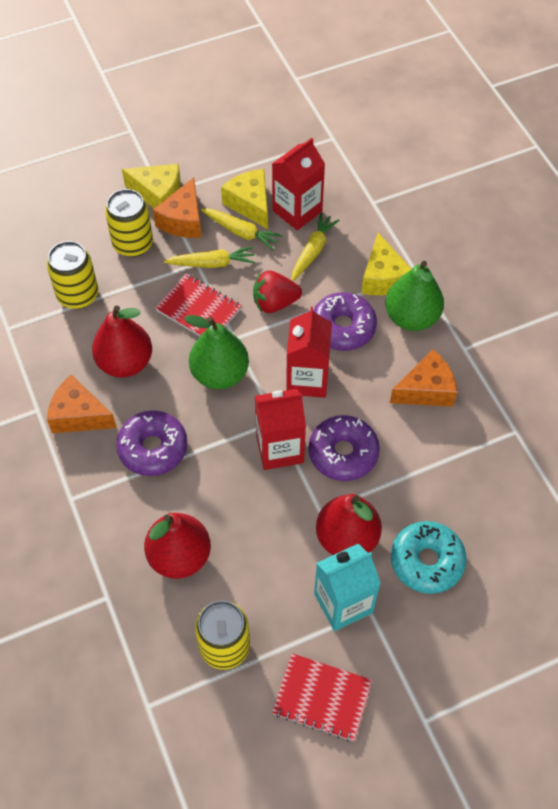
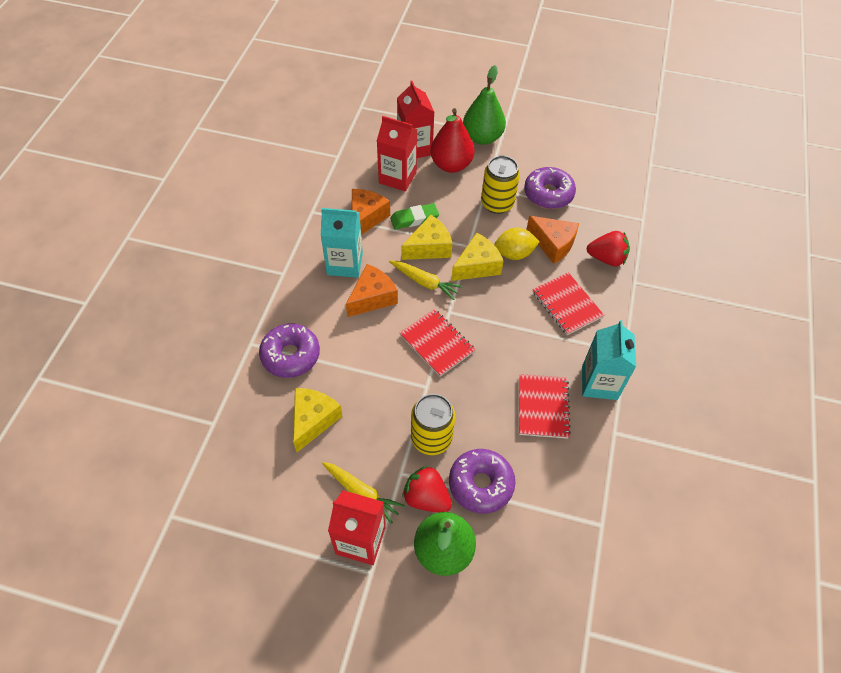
green eraser: 0 -> 1
red notebook: 2 -> 3
red pear: 3 -> 1
red strawberry: 1 -> 2
turquoise carton: 1 -> 2
turquoise donut: 1 -> 0
yellow can: 3 -> 2
yellow carrot: 3 -> 2
yellow lemon: 0 -> 1

